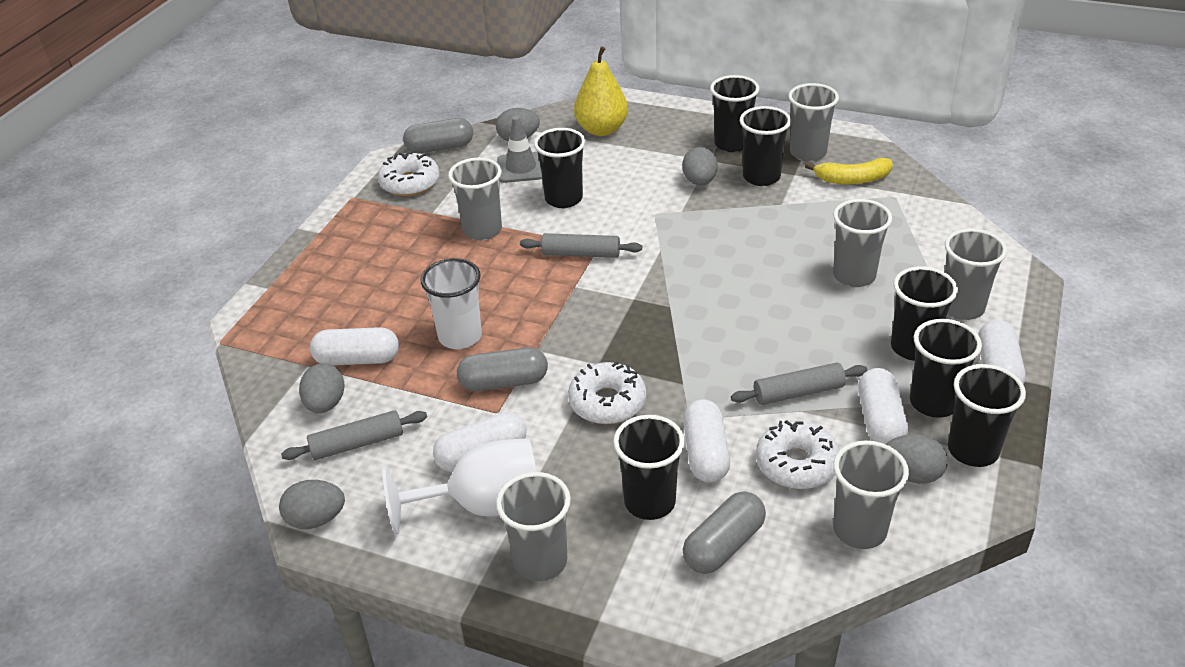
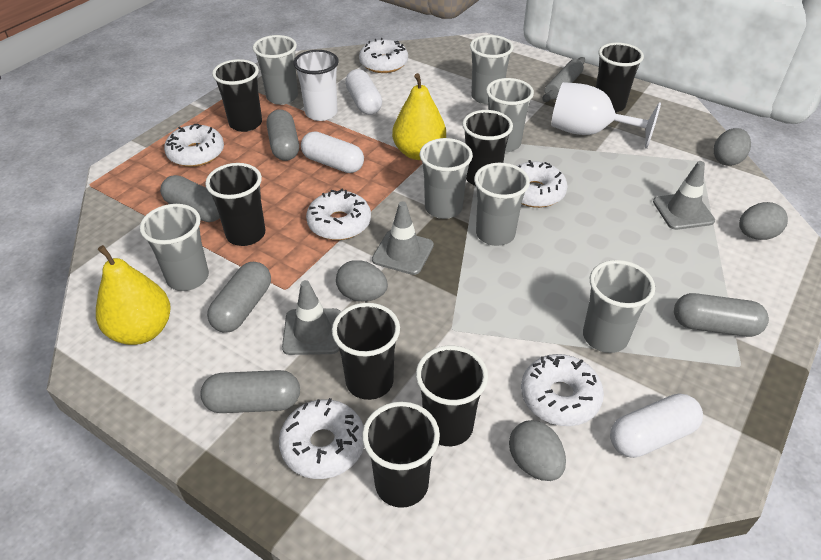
grey capsule: 3 -> 5
grey cup: 6 -> 7
grey egg: 5 -> 4
grey rolling pin: 3 -> 1
grey traffic cone: 1 -> 3
white capsule: 5 -> 3
white donut: 3 -> 6
yellow banana: 1 -> 0
yellow pear: 1 -> 2

